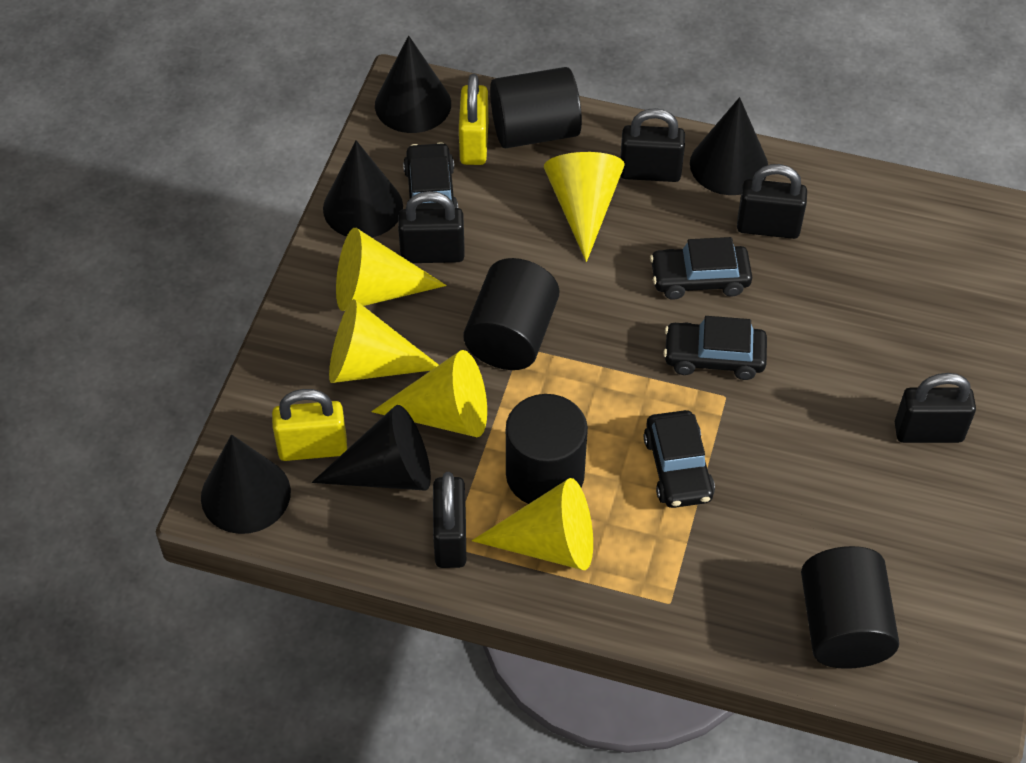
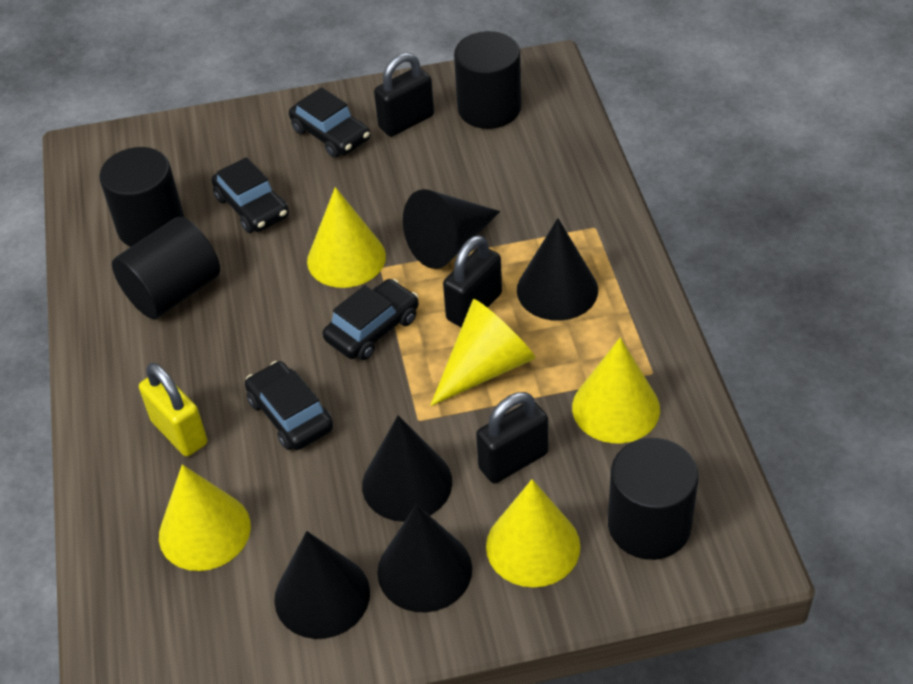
black padlock: 5 -> 3
yellow padlock: 2 -> 1

